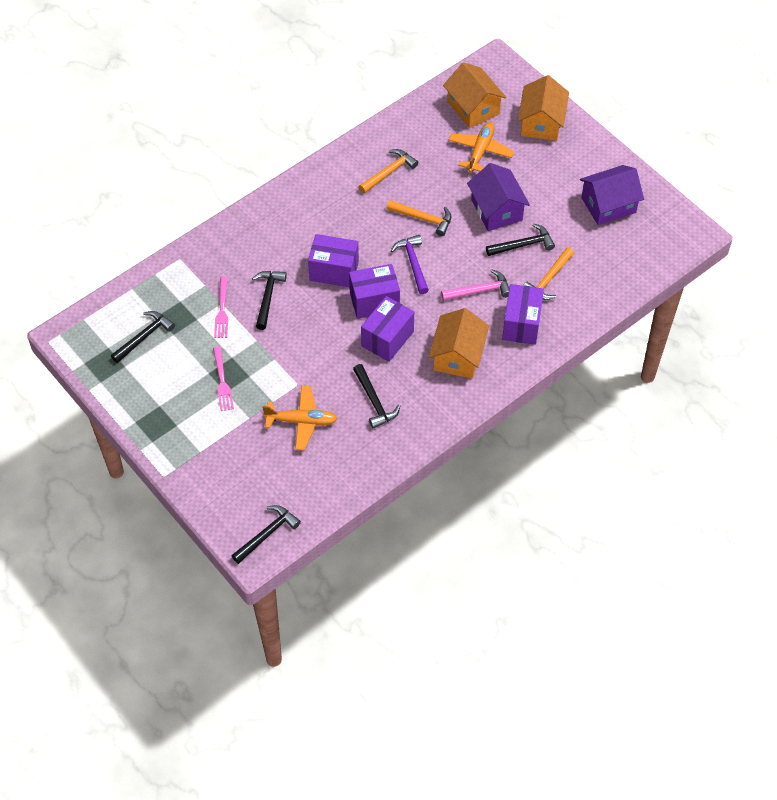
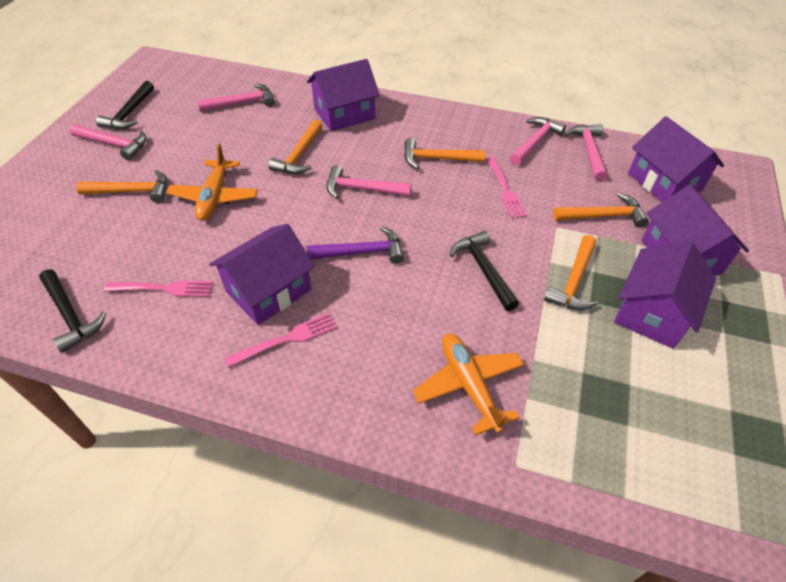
black hammer: 5 -> 3
orange hammer: 3 -> 5
orange house: 3 -> 0
pink fork: 2 -> 3
pink hammer: 1 -> 5
purple box: 4 -> 0
purple house: 2 -> 5

